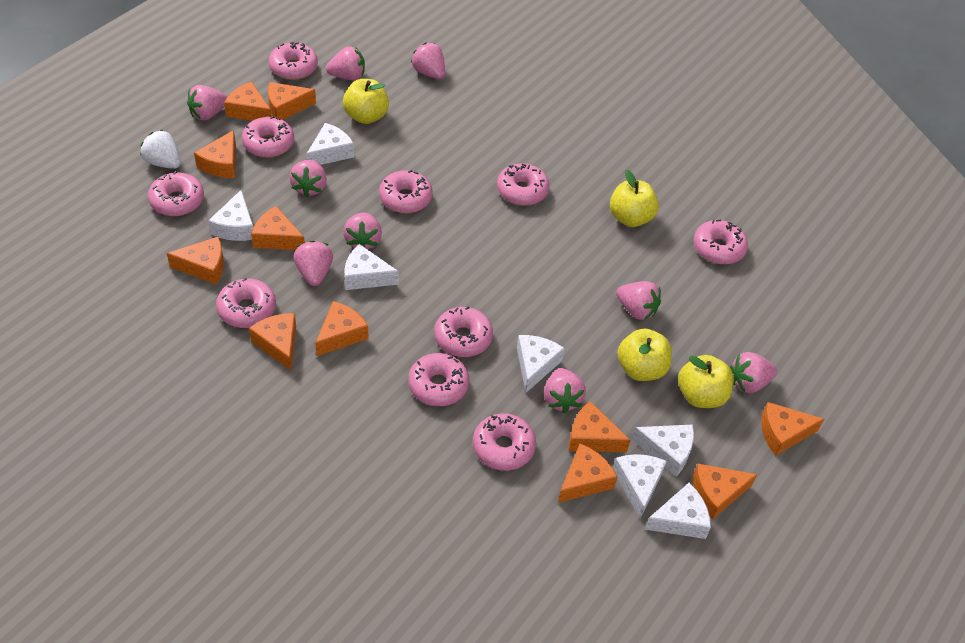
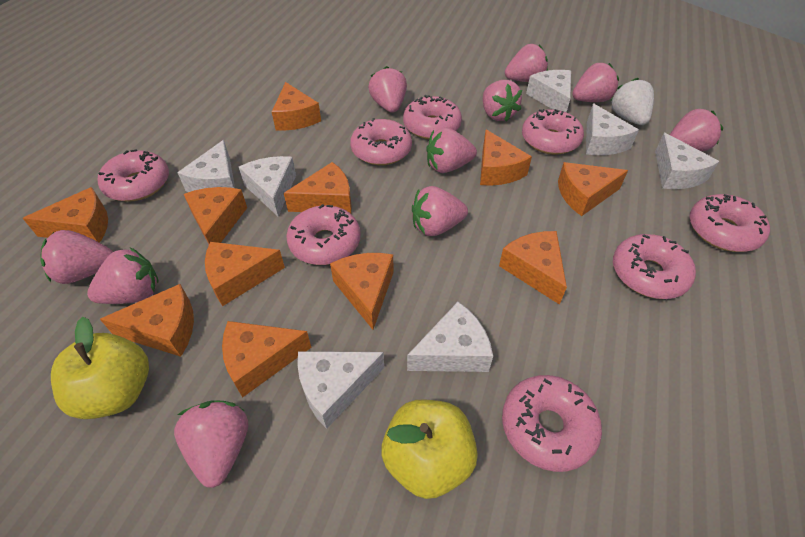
pink donut: 10 -> 8
pink strawberry: 9 -> 10
yellow apple: 4 -> 2

